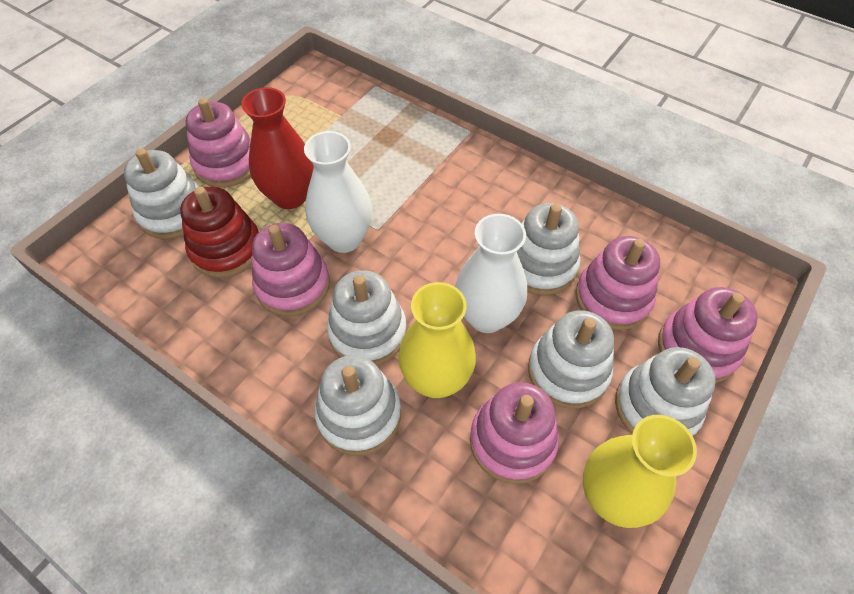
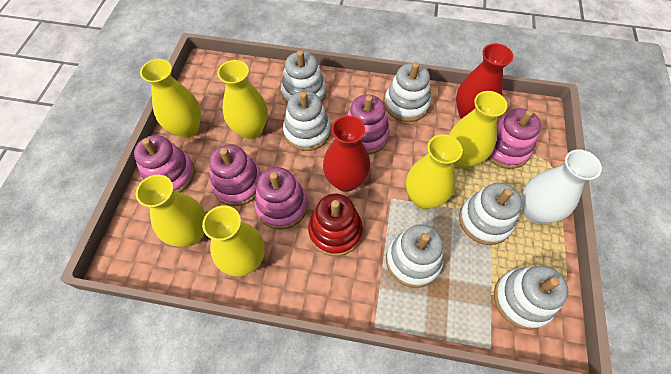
red vase: 1 -> 2
white vase: 2 -> 1
yellow vase: 2 -> 6

